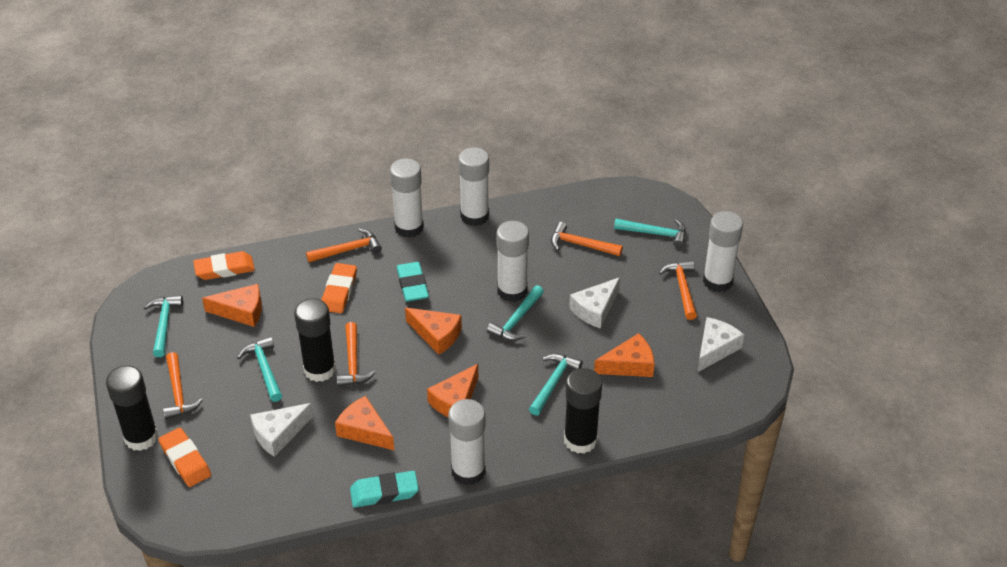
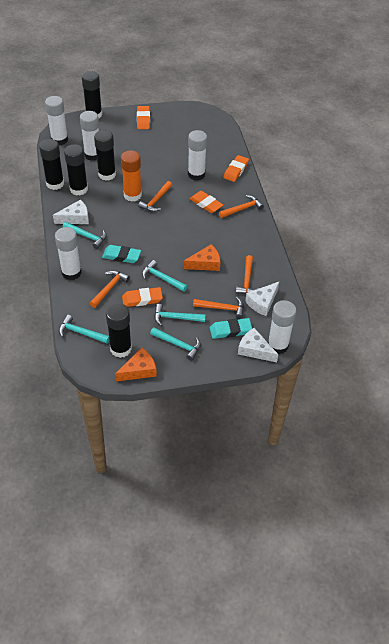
black glue stick: 3 -> 5
orange cheese: 5 -> 2
orange eraser: 3 -> 4
orange glue stick: 0 -> 1

